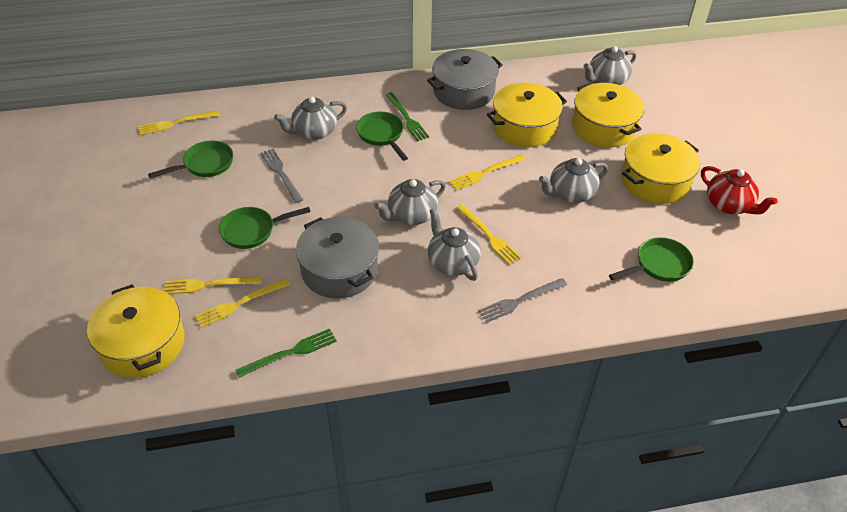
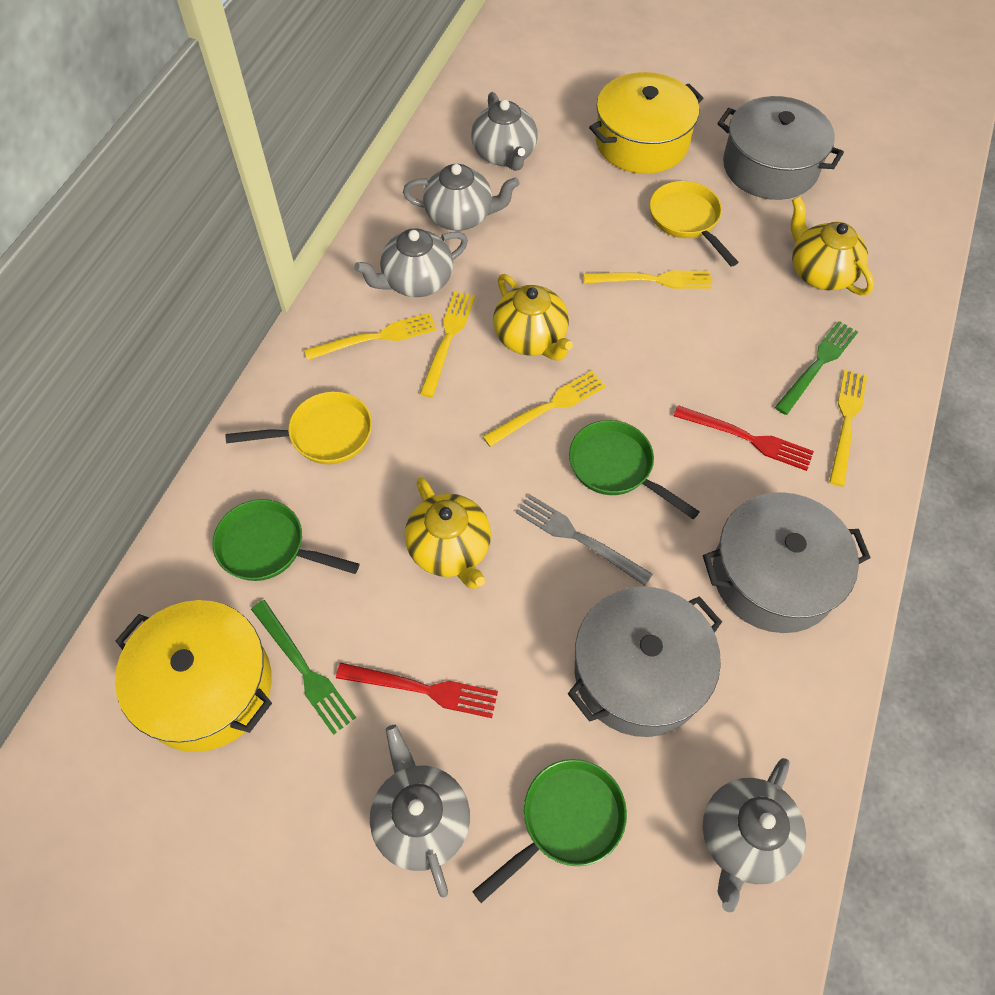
green pan: 4 -> 3
grey fork: 2 -> 1
grey pot: 2 -> 3
red fork: 0 -> 2
red teapot: 1 -> 0
yellow pan: 0 -> 2
yellow pot: 4 -> 2
yellow teapot: 0 -> 3

